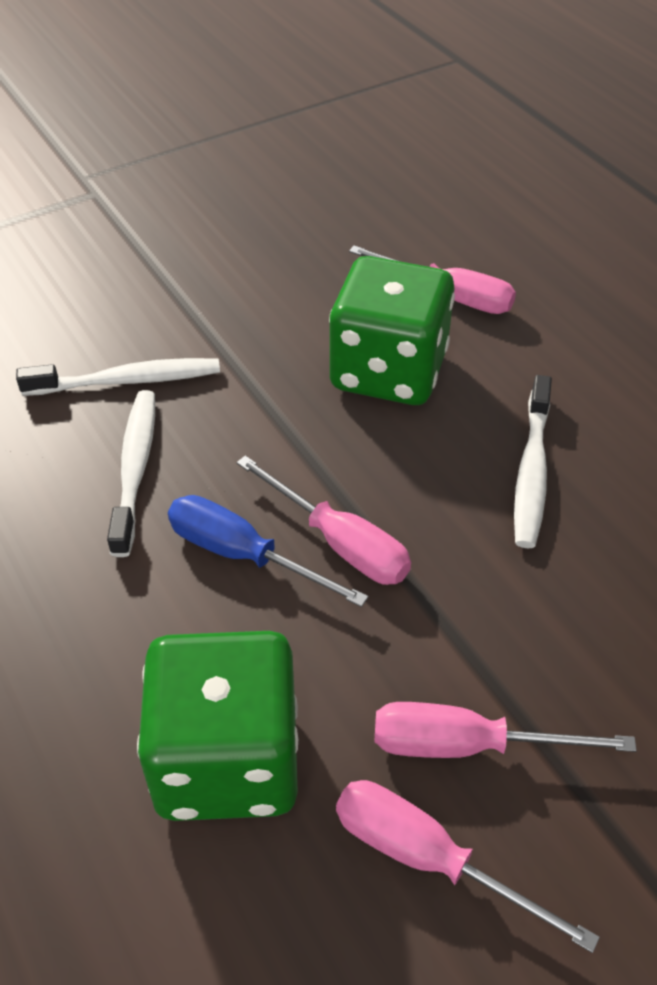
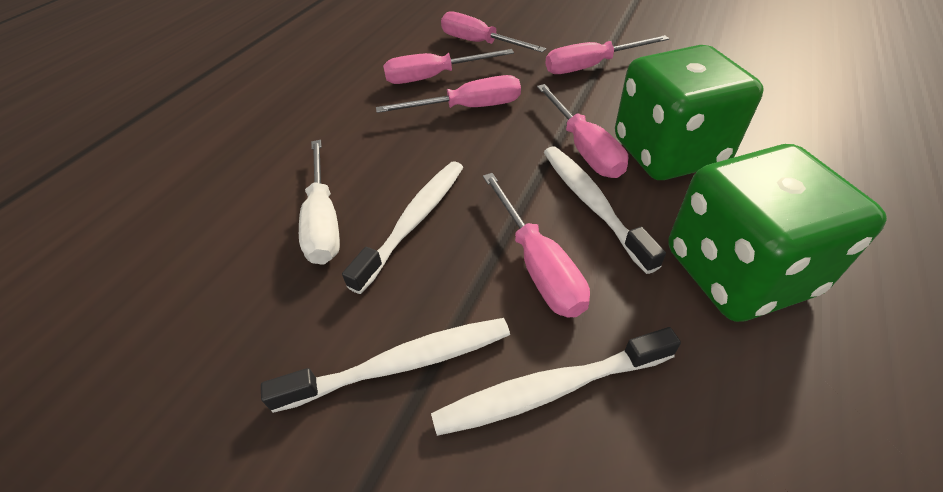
blue screwdriver: 1 -> 0
pink screwdriver: 4 -> 6
white screwdriver: 0 -> 1
white toothbrush: 3 -> 4

